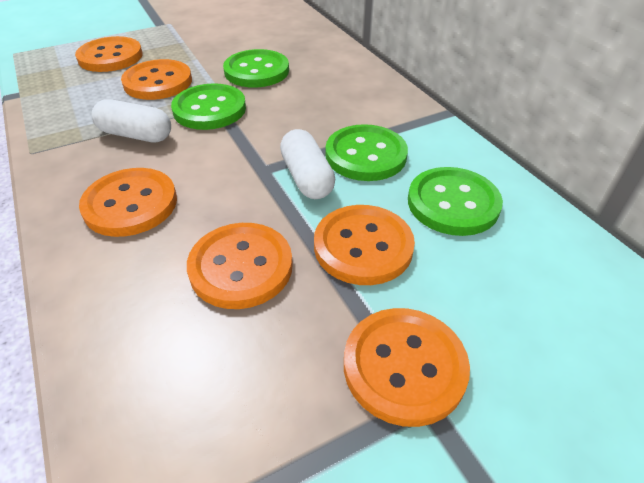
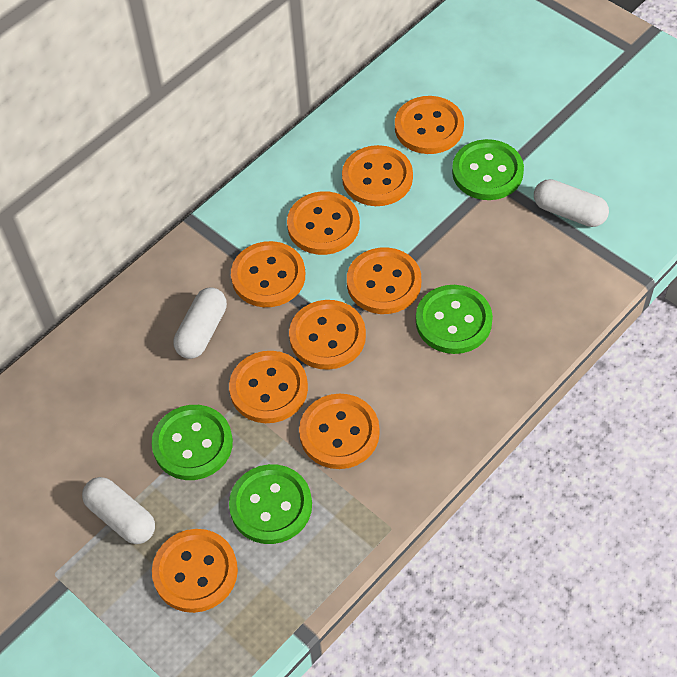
orange button: 6 -> 9
white capsule: 2 -> 3

